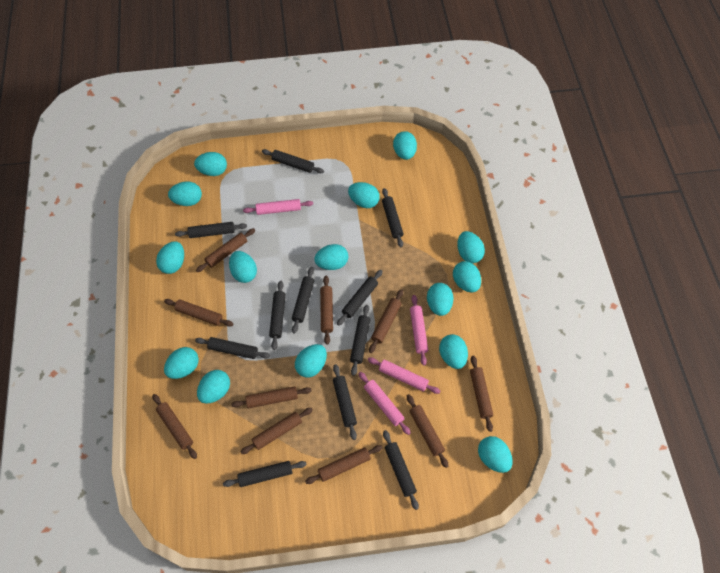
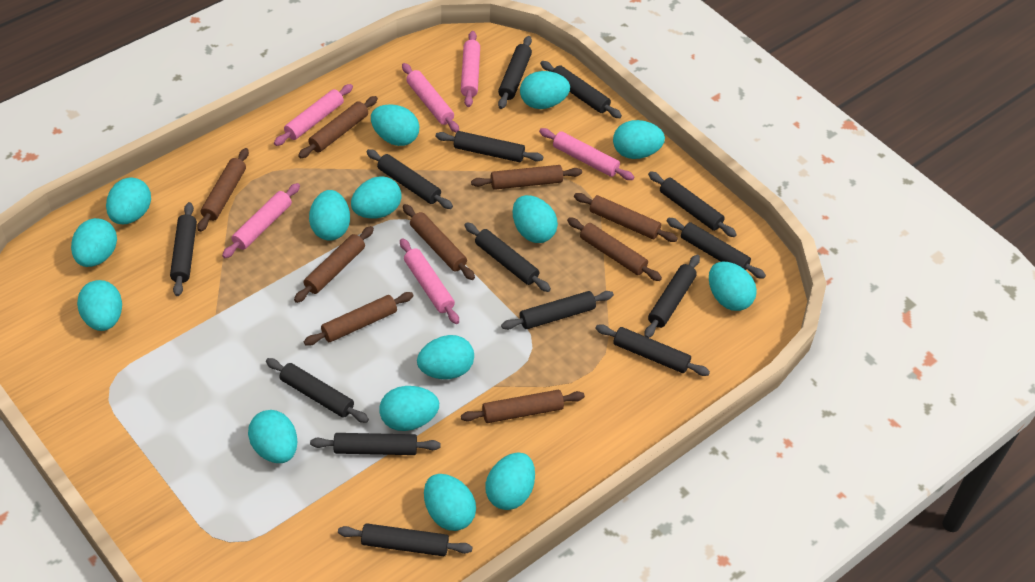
black rolling pin: 11 -> 14
brown rolling pin: 10 -> 9
pink rolling pin: 4 -> 6

